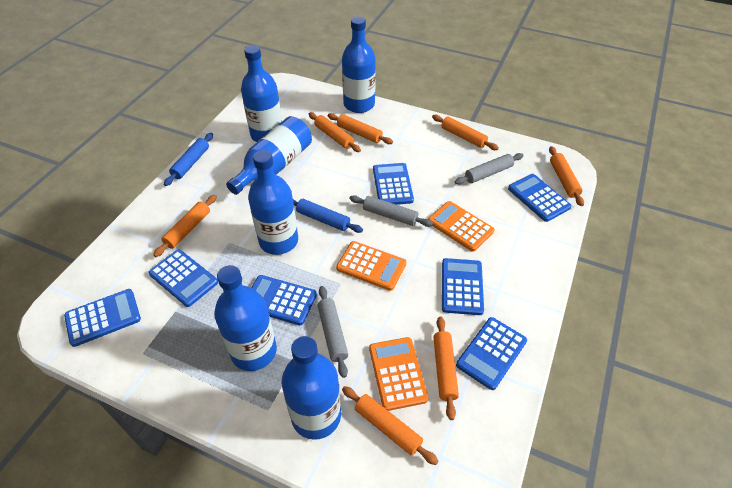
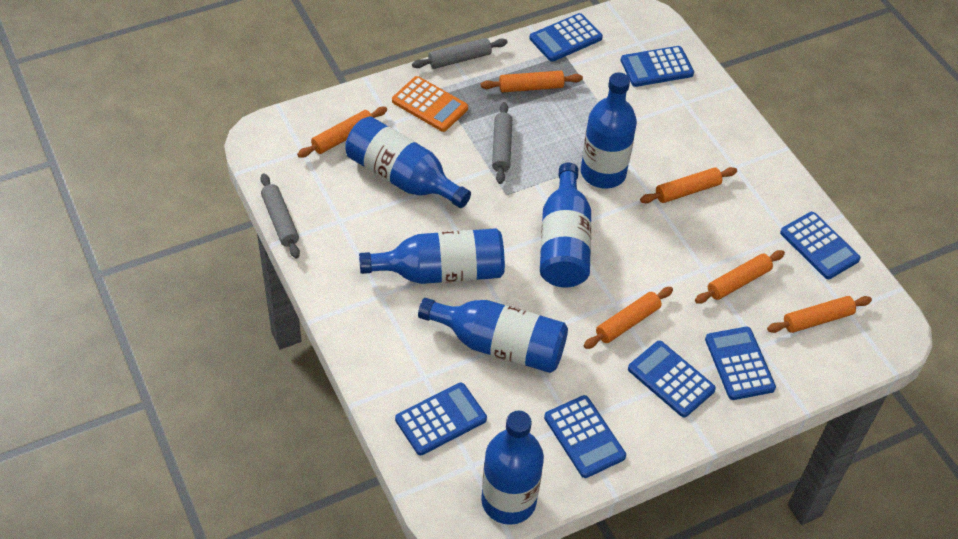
blue rolling pin: 2 -> 0
orange calculator: 3 -> 1
orange rolling pin: 7 -> 6

